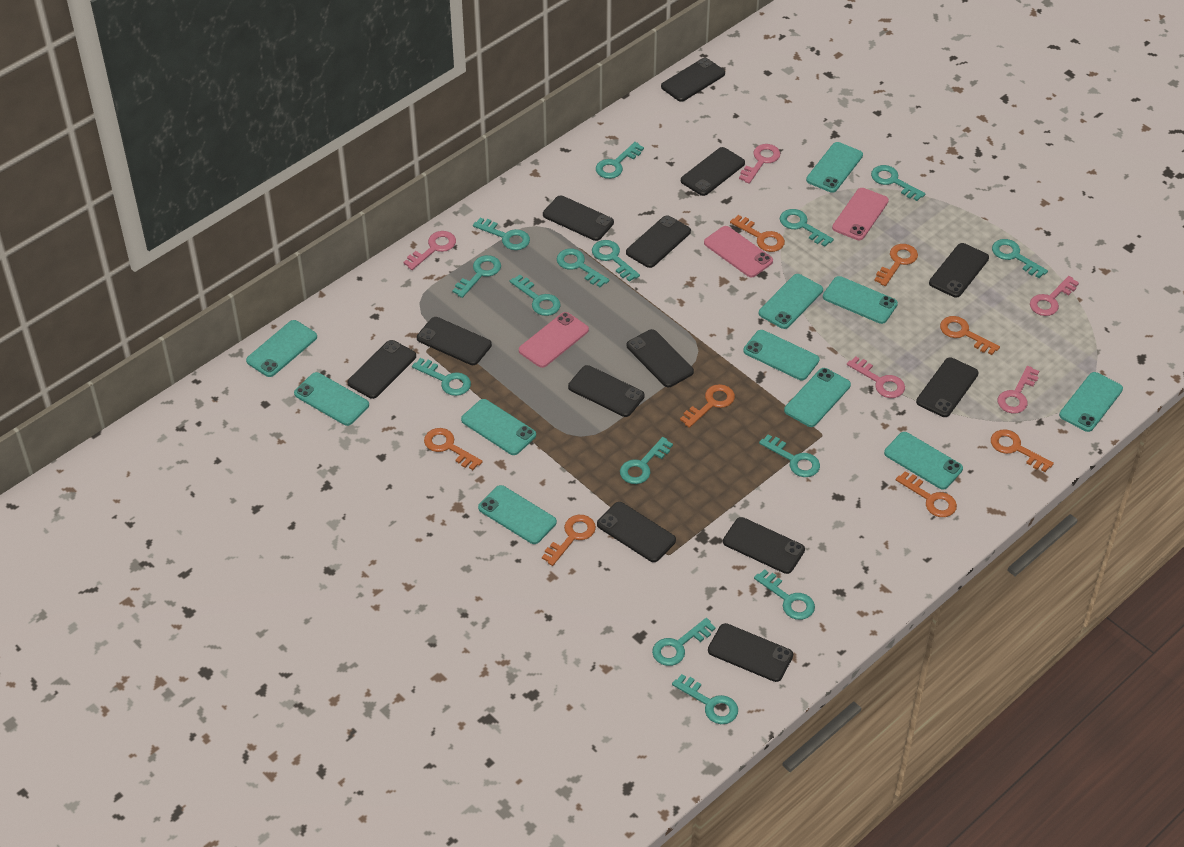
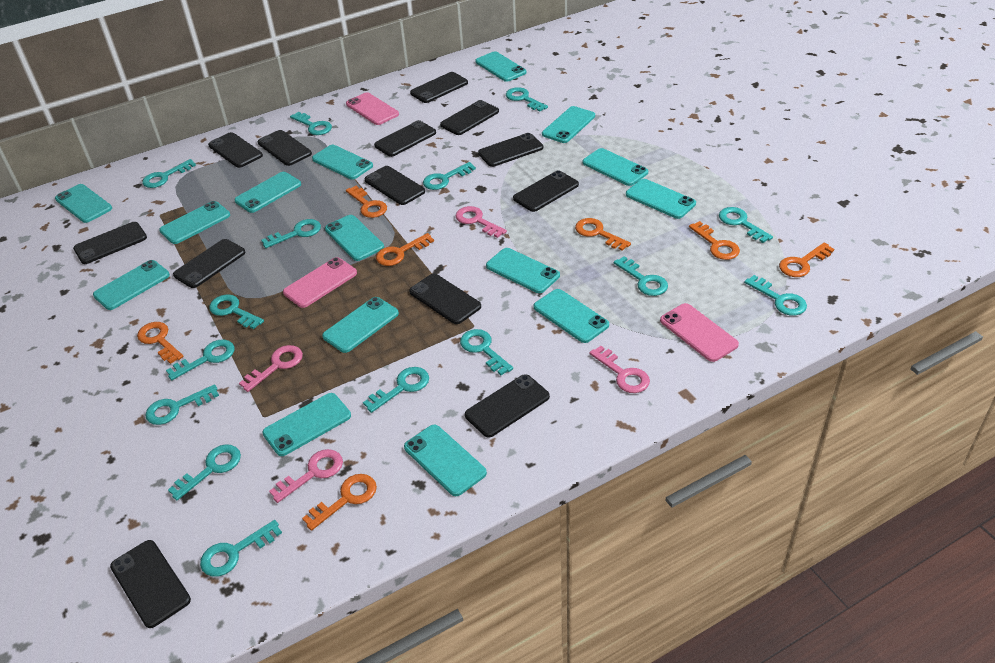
orange key: 8 -> 7
pink key: 5 -> 4
turquoise phone: 11 -> 15

